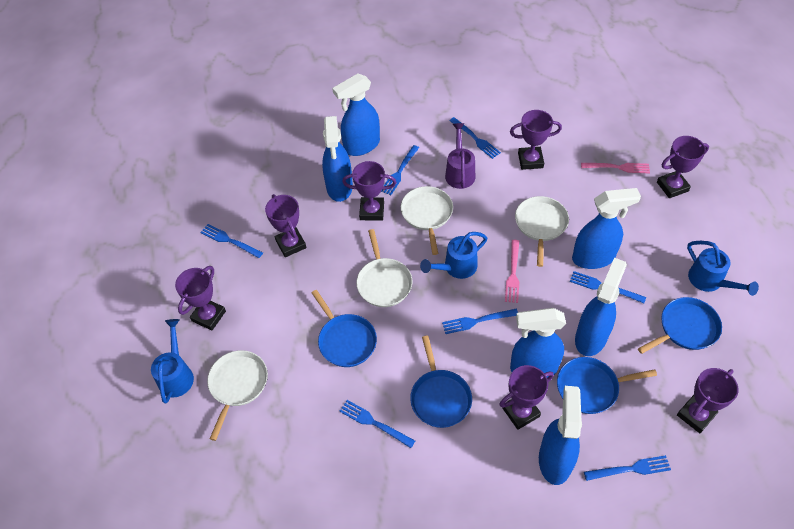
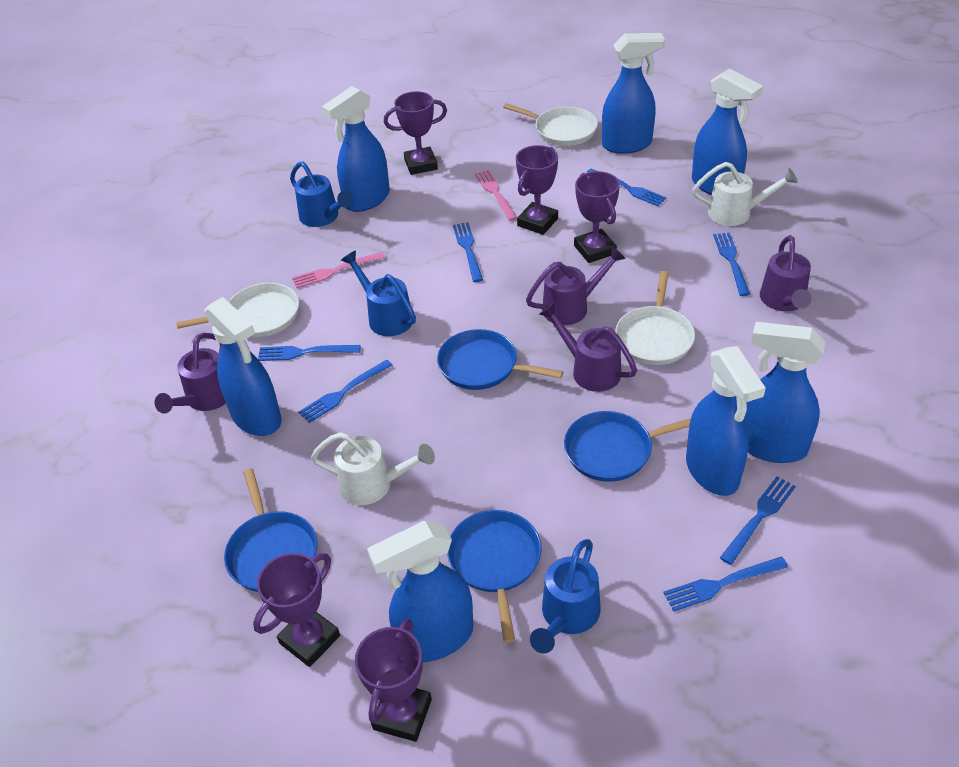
blue spray bottle: 6 -> 7
purple trophy: 7 -> 5
purple watering can: 1 -> 4
white pan: 4 -> 3
white watering can: 0 -> 2

